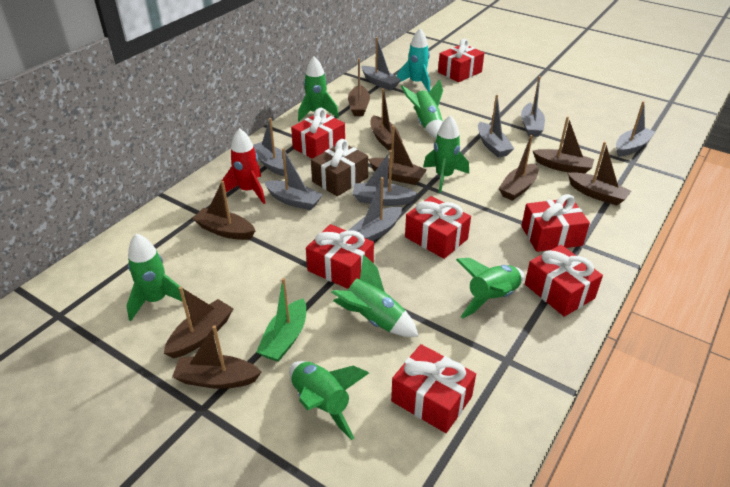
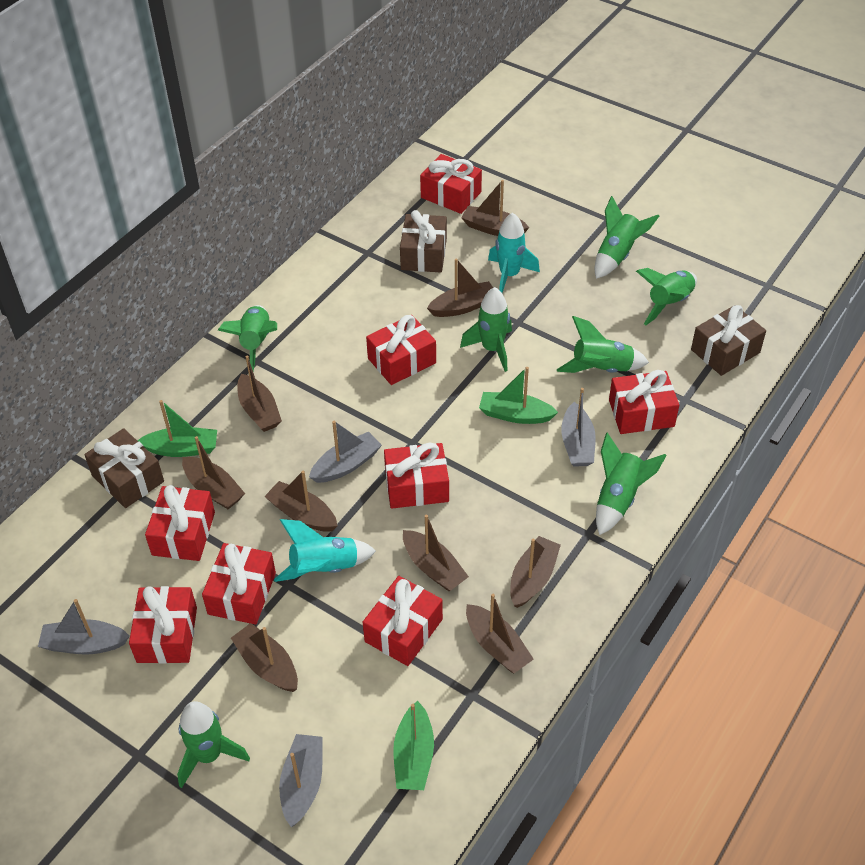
brown gift: 1 -> 3
green boat: 1 -> 3
grey boat: 8 -> 4
red gift: 7 -> 8
red rocket: 1 -> 0
turquoise rocket: 1 -> 2

